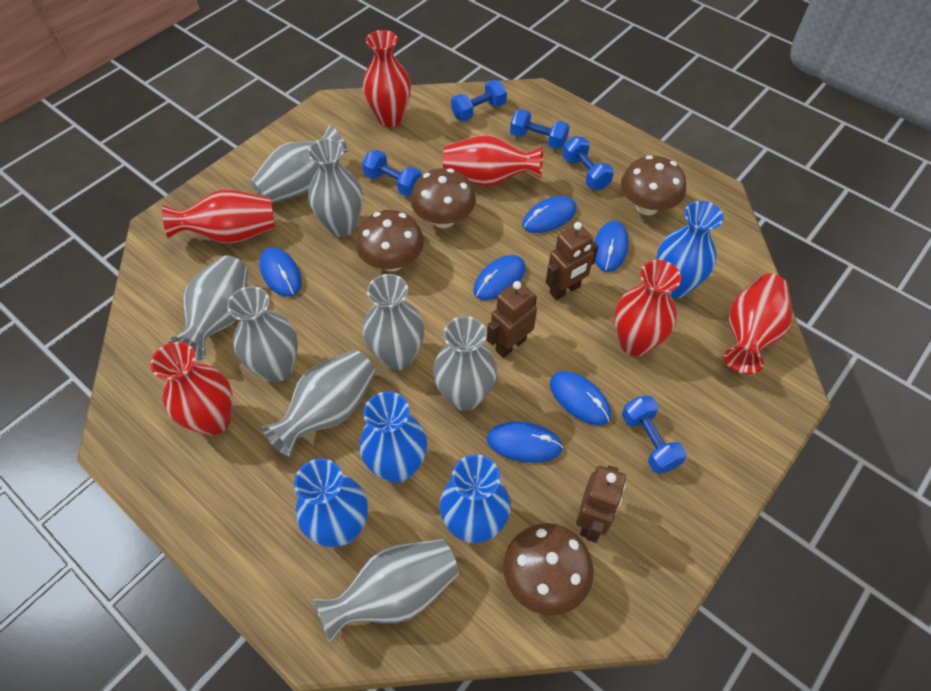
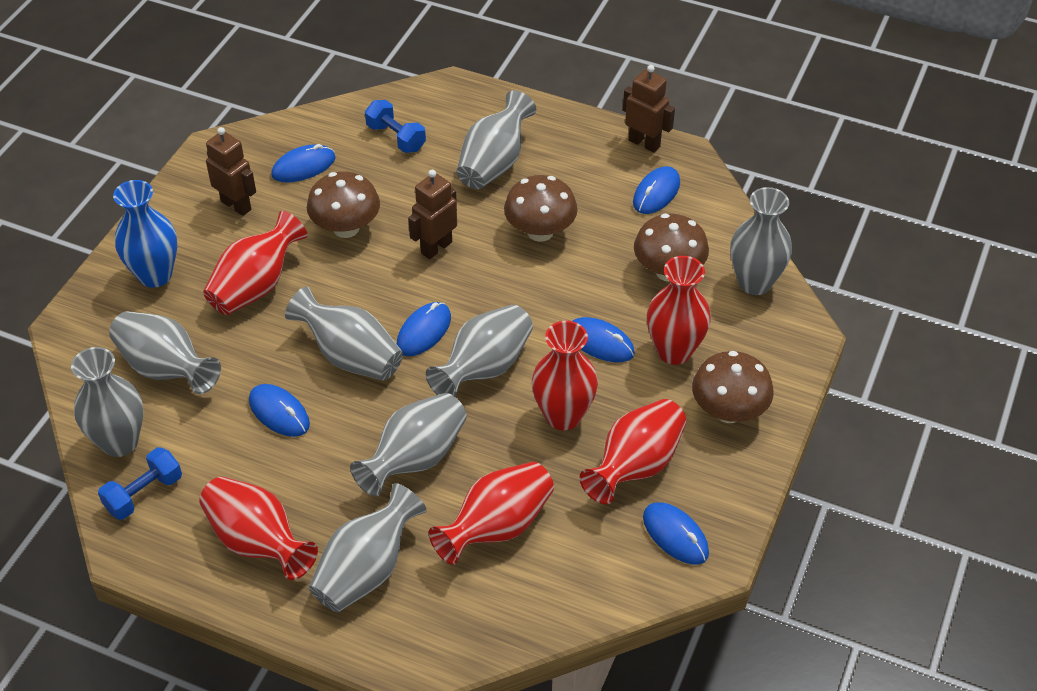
blue dumbbell: 5 -> 2
blue vase: 4 -> 1

